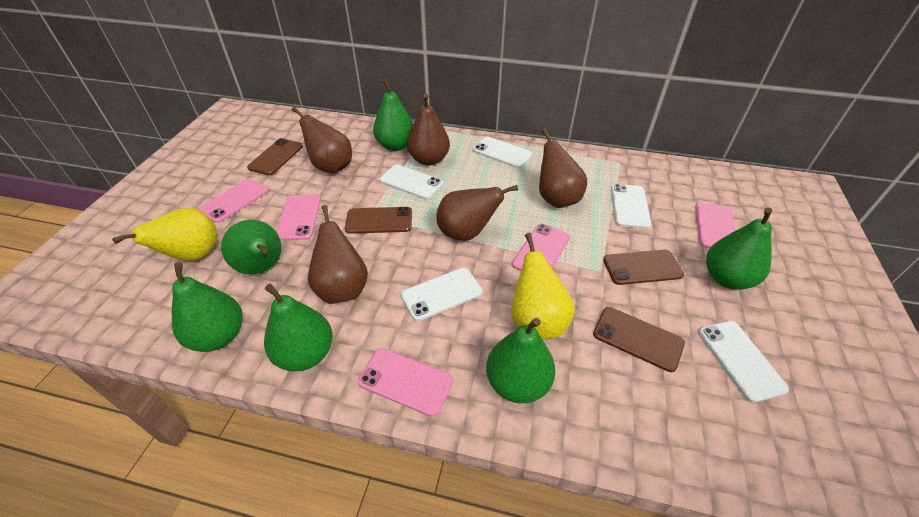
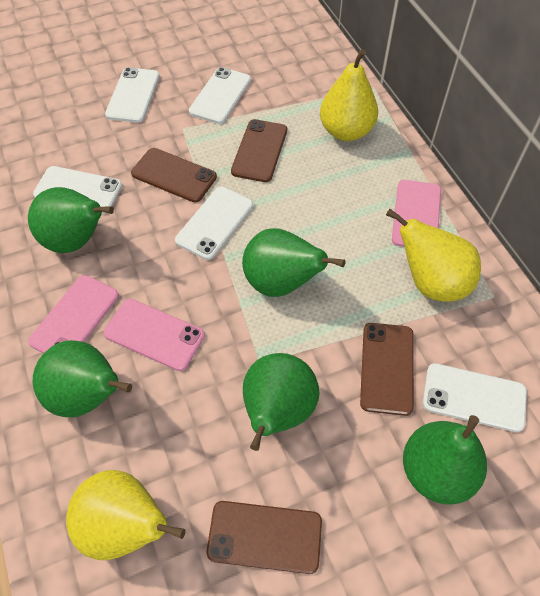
brown pear: 5 -> 0
green pear: 6 -> 5
pink phone: 5 -> 3
yellow pear: 2 -> 3

